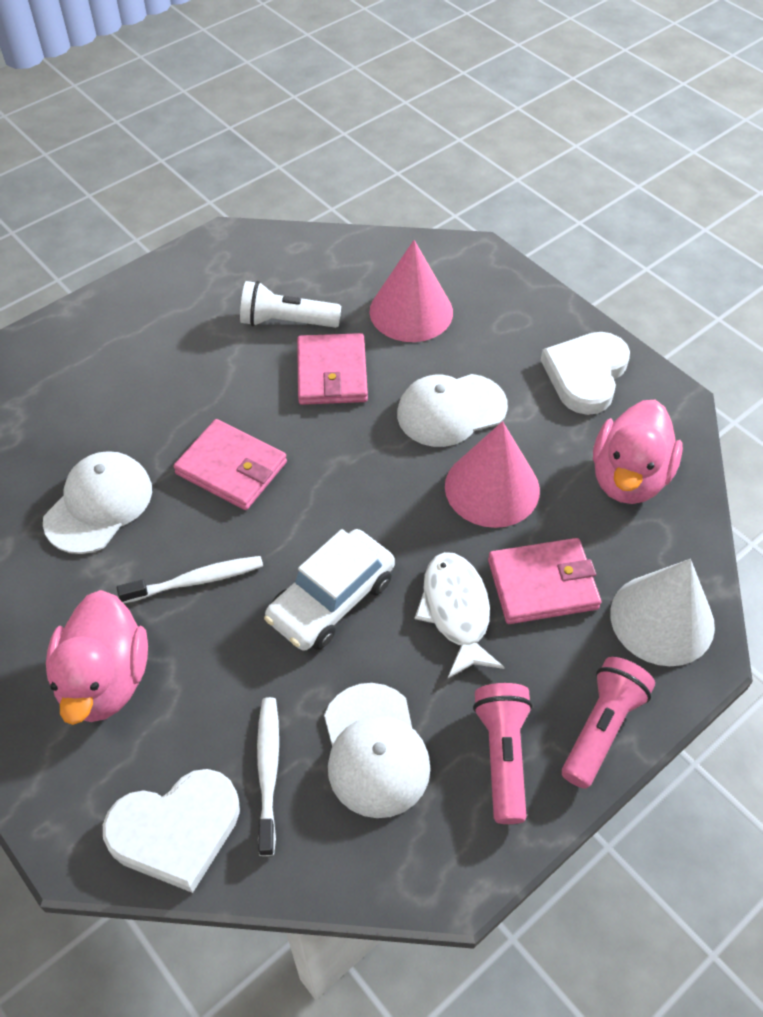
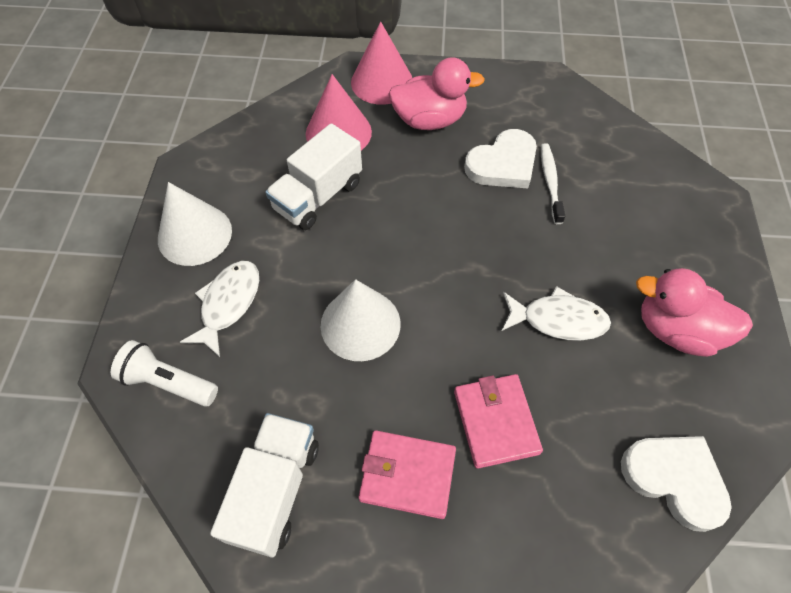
pink flashlight: 2 -> 0
pink wallet: 3 -> 2
white cap: 3 -> 0
white car: 1 -> 0
white cone: 1 -> 2
white fish: 1 -> 2
white toothbrush: 2 -> 1
white truck: 0 -> 2

